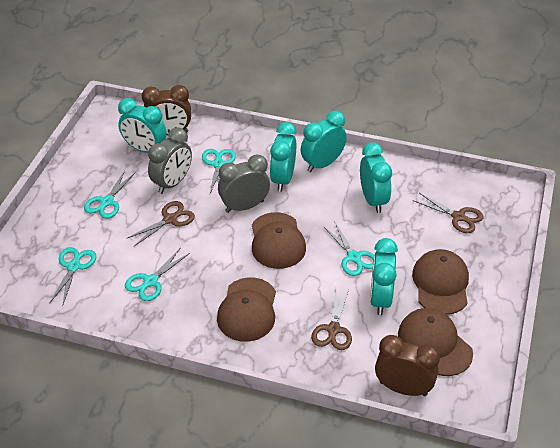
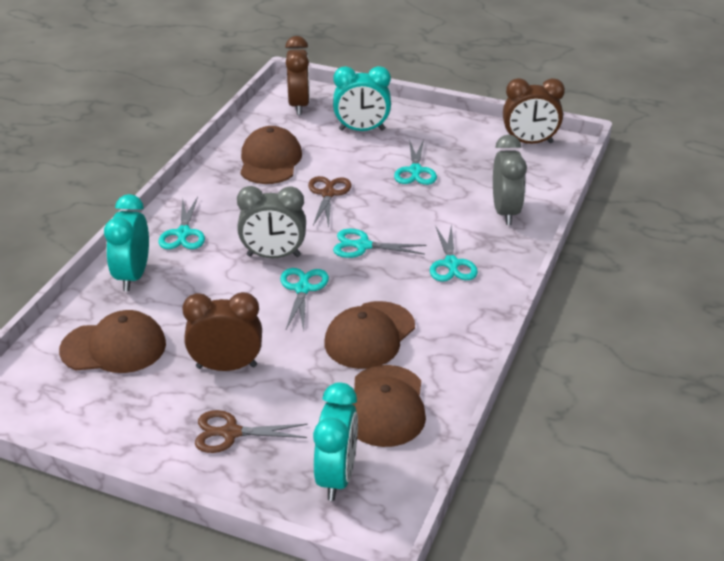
brown clock: 2 -> 3
brown scissors: 3 -> 2
turquoise clock: 5 -> 3

